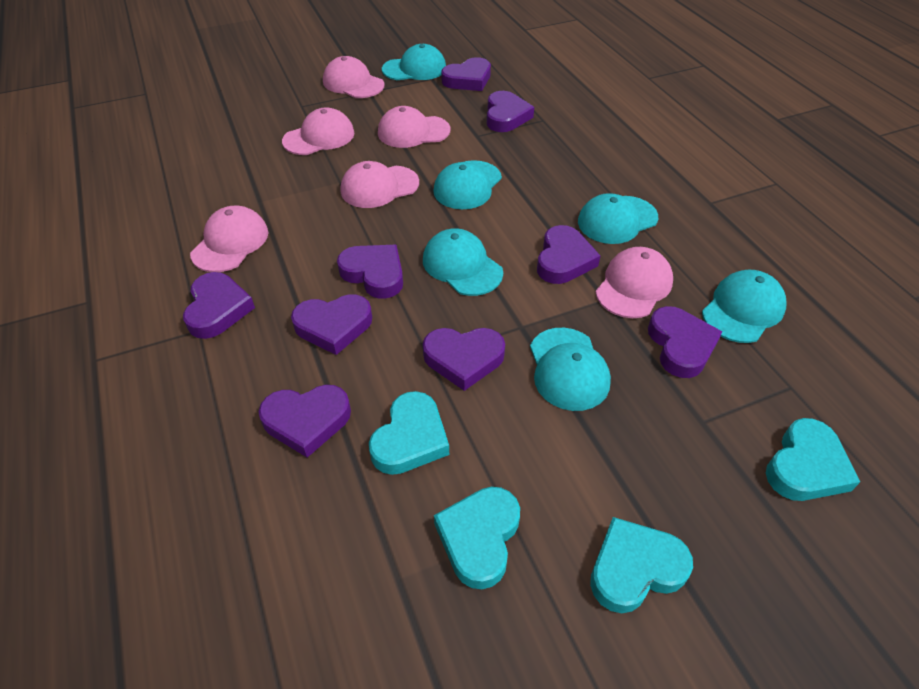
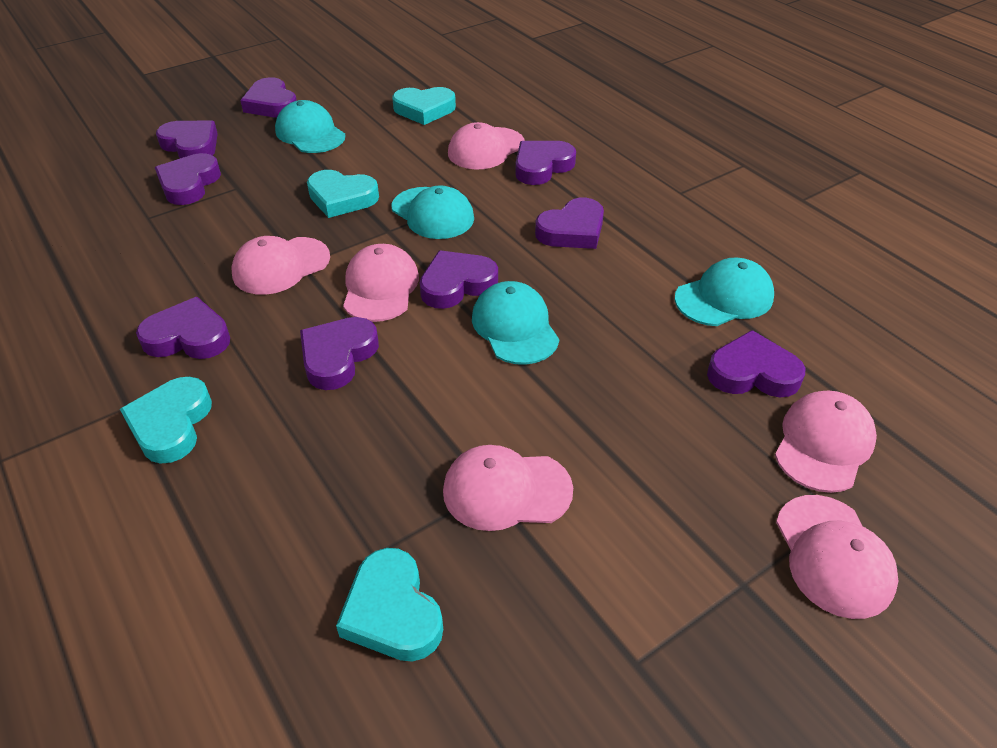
turquoise cap: 6 -> 4

